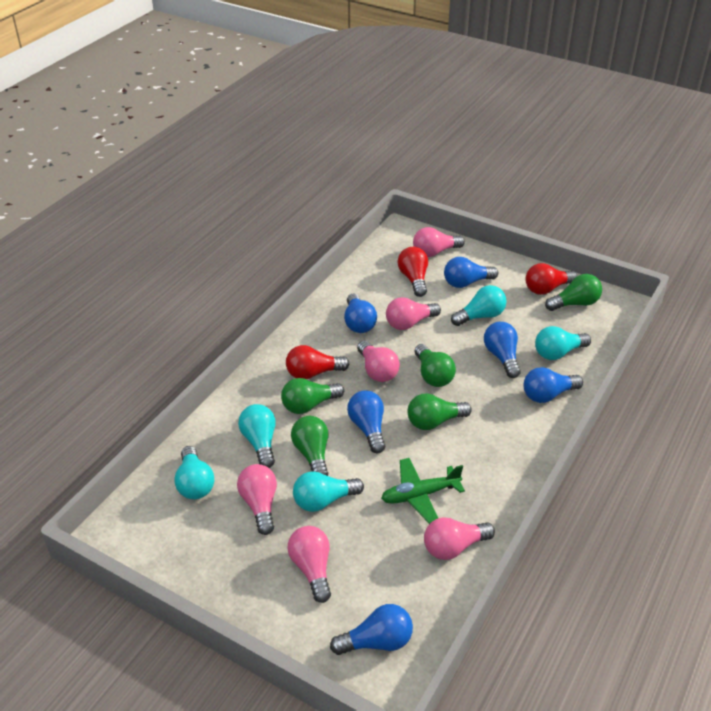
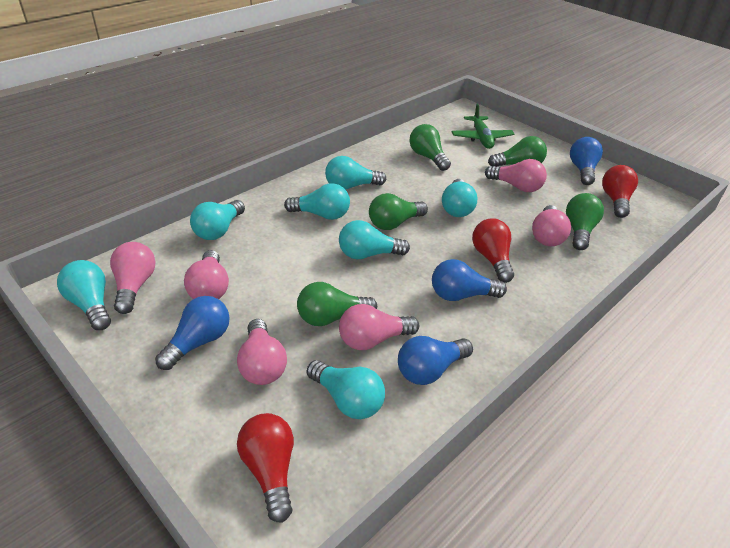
blue light bulb: 6 -> 4
turquoise light bulb: 5 -> 7

